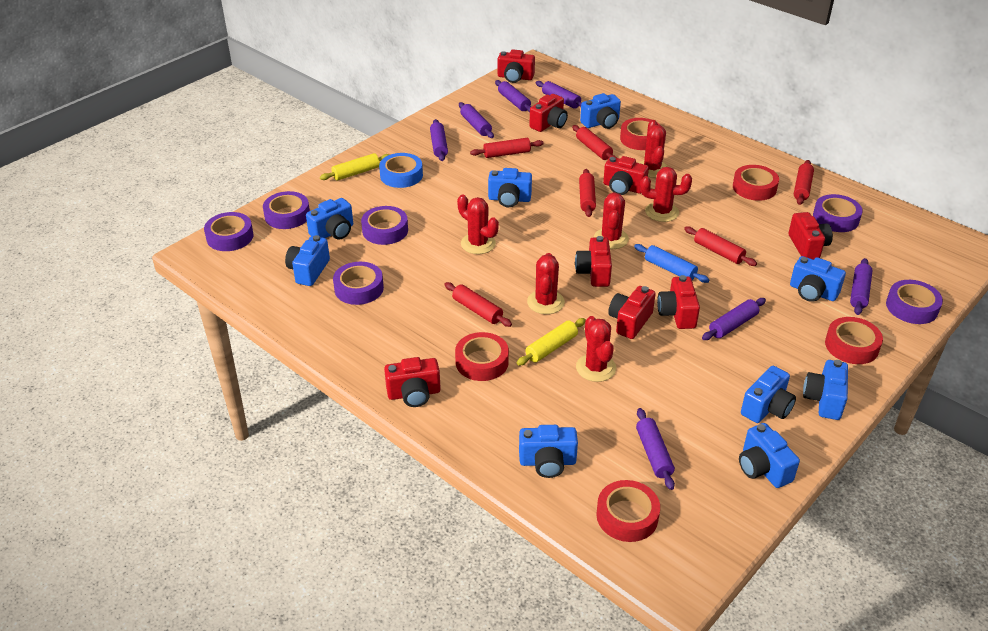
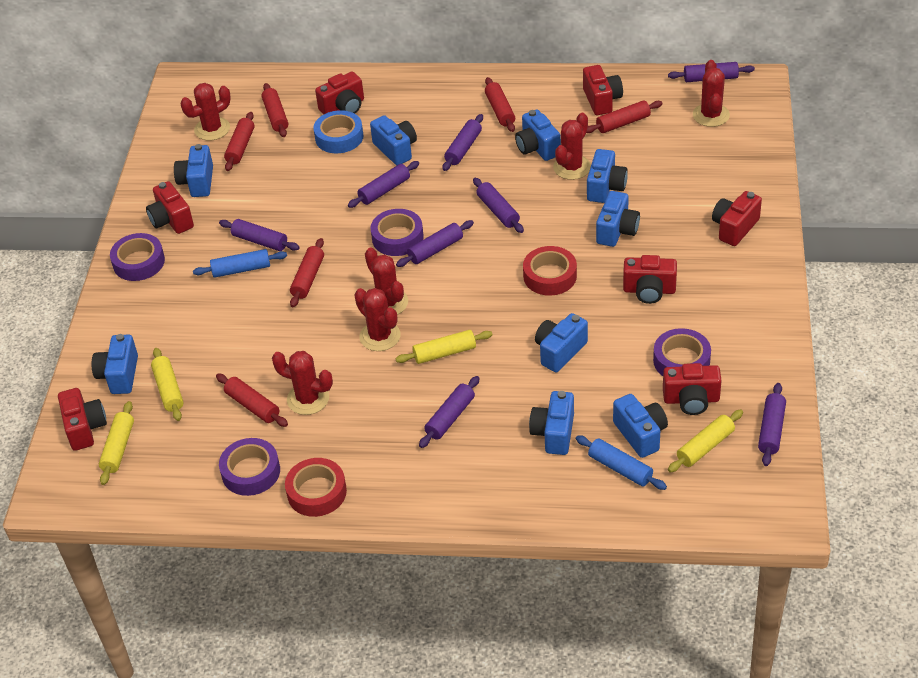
blue rolling pin: 1 -> 2
purple rolling pin: 7 -> 8
purple tape: 6 -> 4
red camera: 8 -> 7
red tape: 5 -> 2
yellow rolling pin: 2 -> 4

